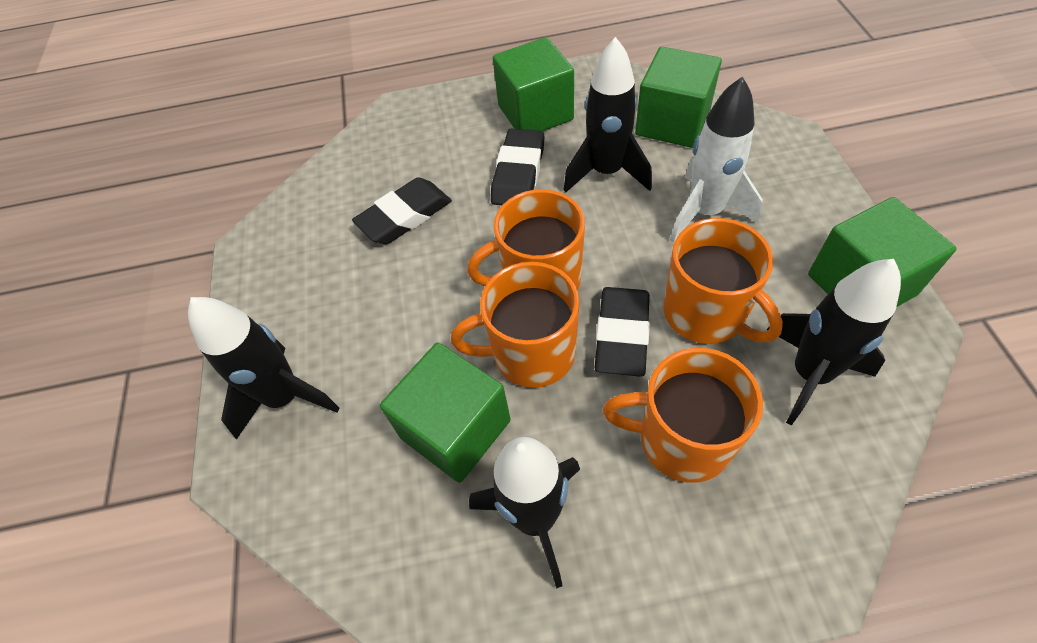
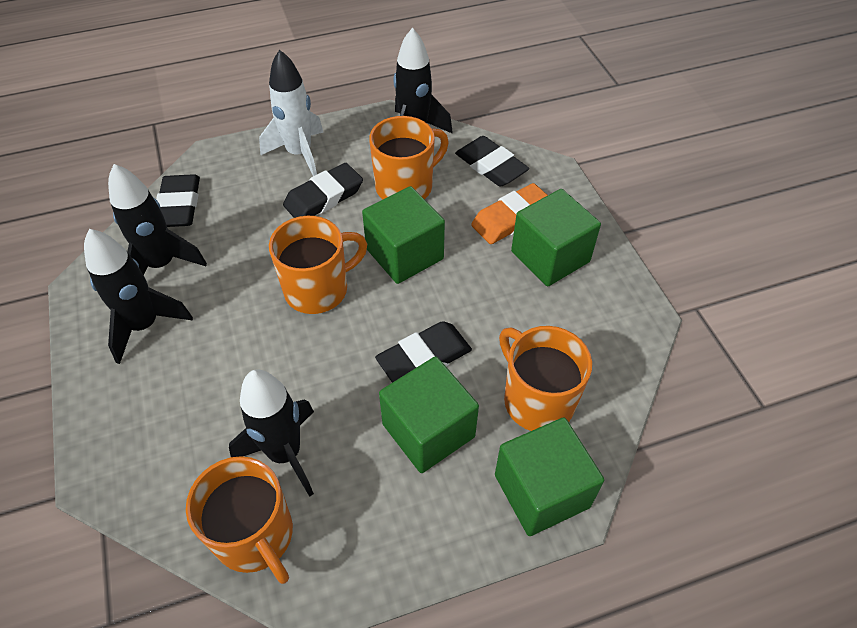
black eraser: 3 -> 4
orange eraser: 0 -> 1

